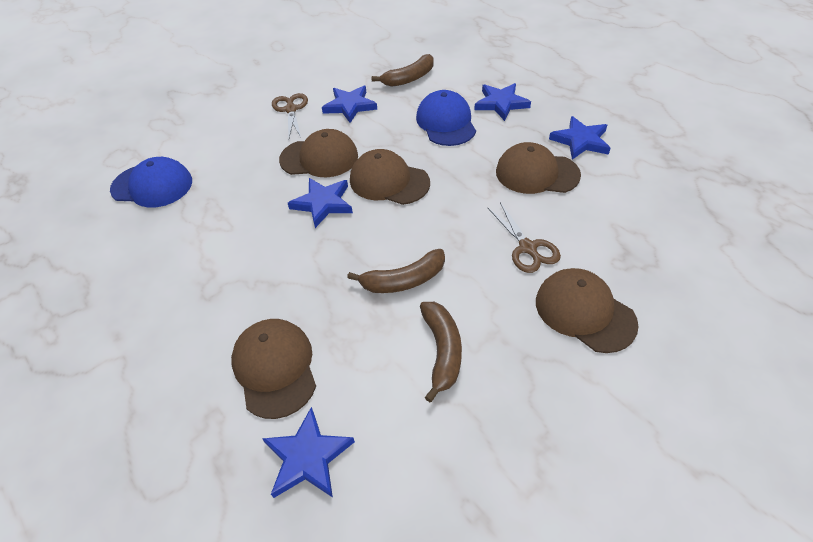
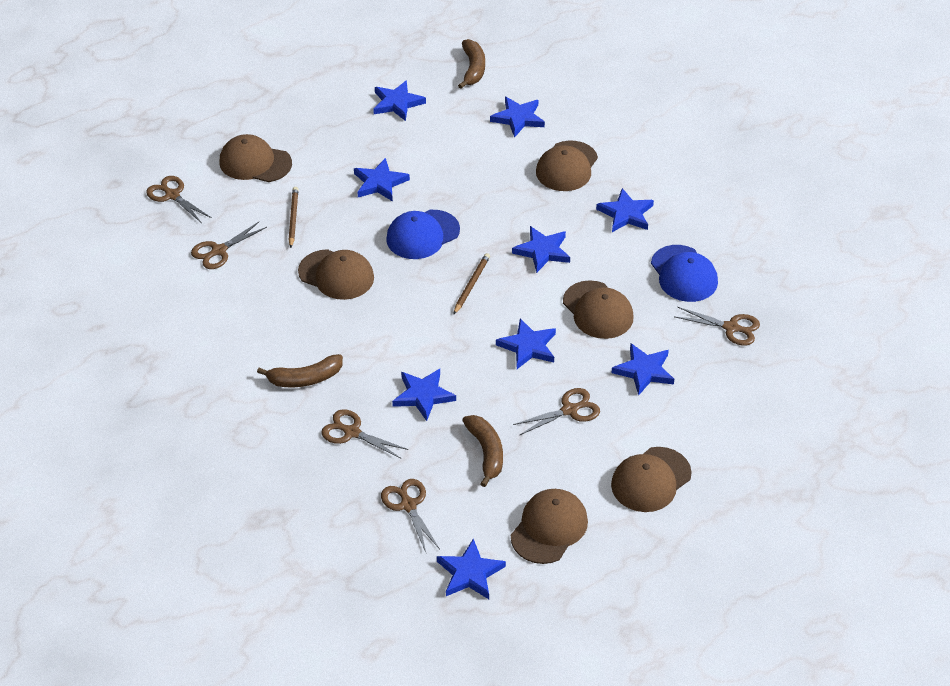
blue star: 5 -> 9
brown cap: 5 -> 6
brown pencil: 0 -> 2
brown scissors: 2 -> 6

